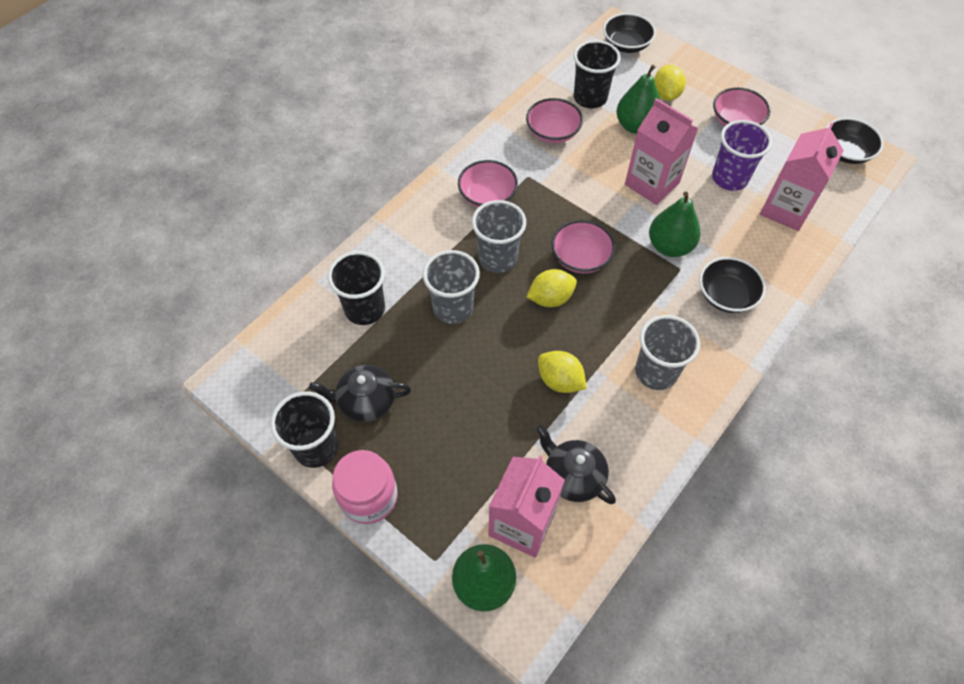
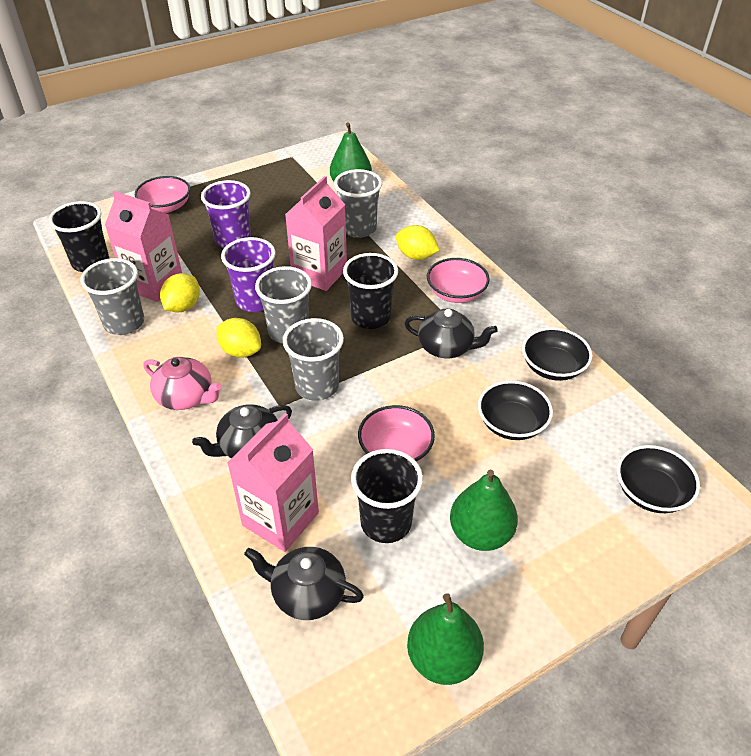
black teapot: 2 -> 3
grey cup: 3 -> 4
pink bowl: 4 -> 3
pink jar: 1 -> 0
pink teapot: 0 -> 1
purple cup: 1 -> 2

